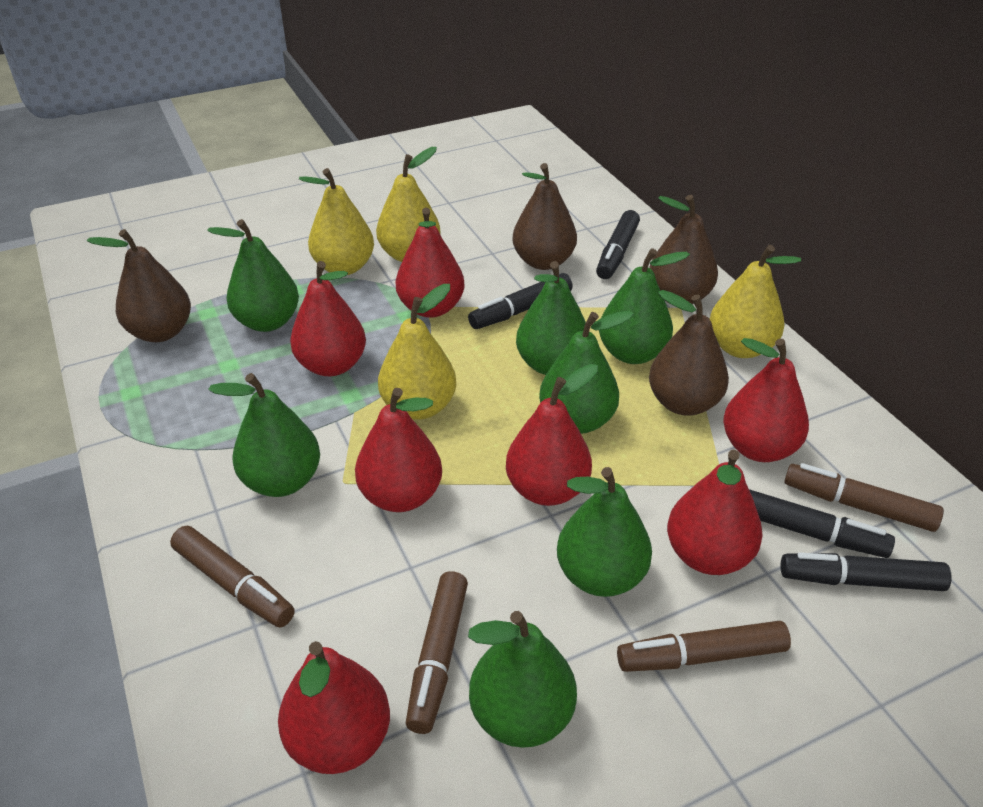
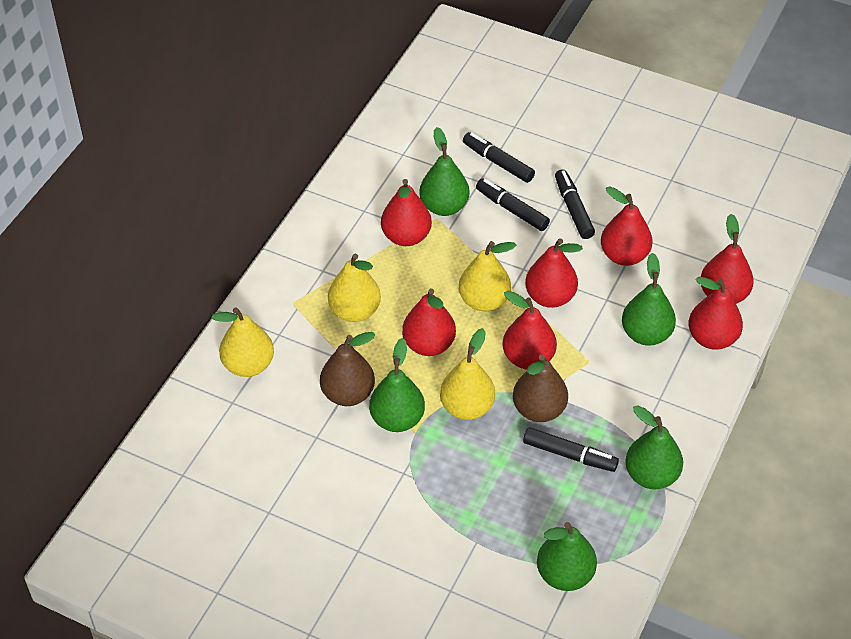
brown marker: 4 -> 0
brown pear: 4 -> 2
green pear: 7 -> 5

